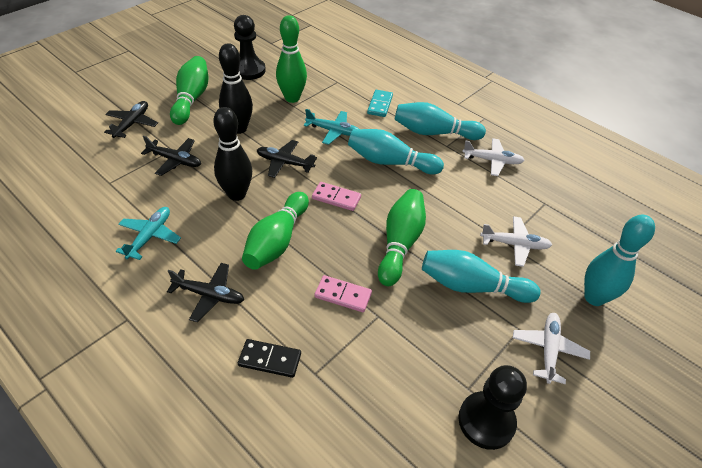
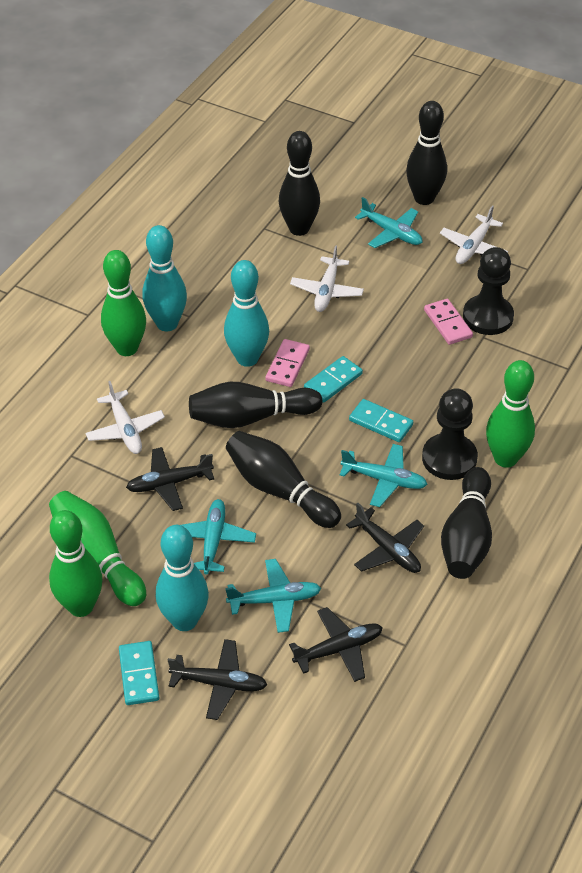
black bowling pin: 2 -> 5
black domino: 1 -> 0
turquoise bowling pin: 4 -> 3
turquoise domino: 1 -> 3
turquoise plane: 2 -> 4

